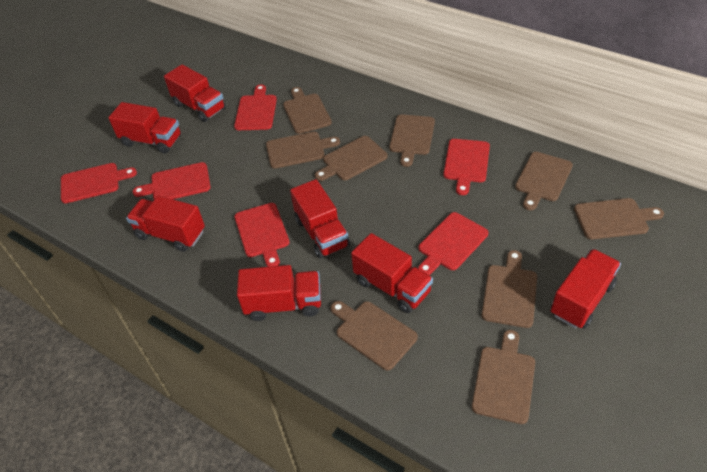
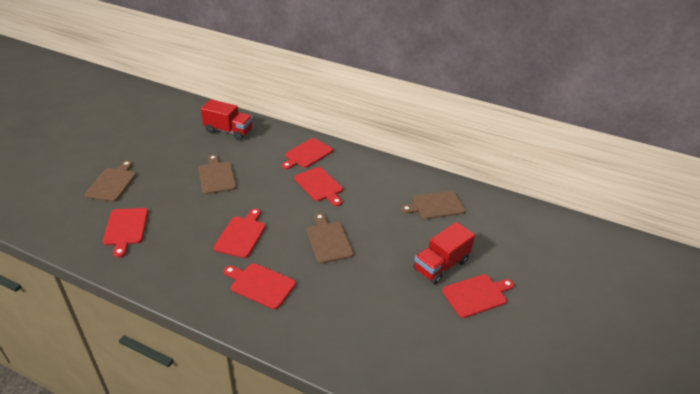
brown cutting board: 9 -> 4
red truck: 7 -> 2

